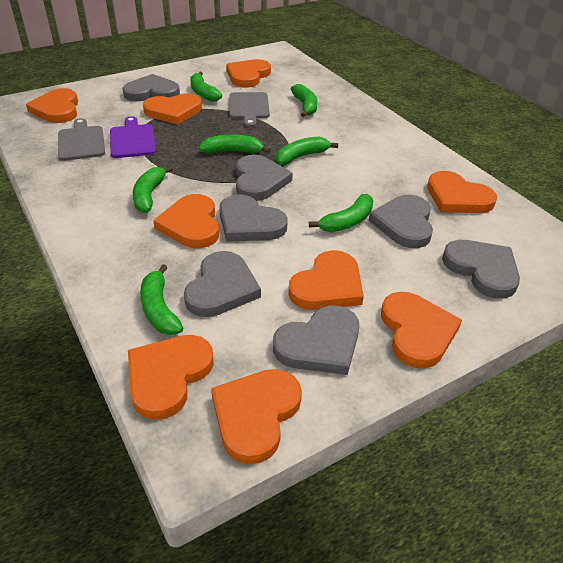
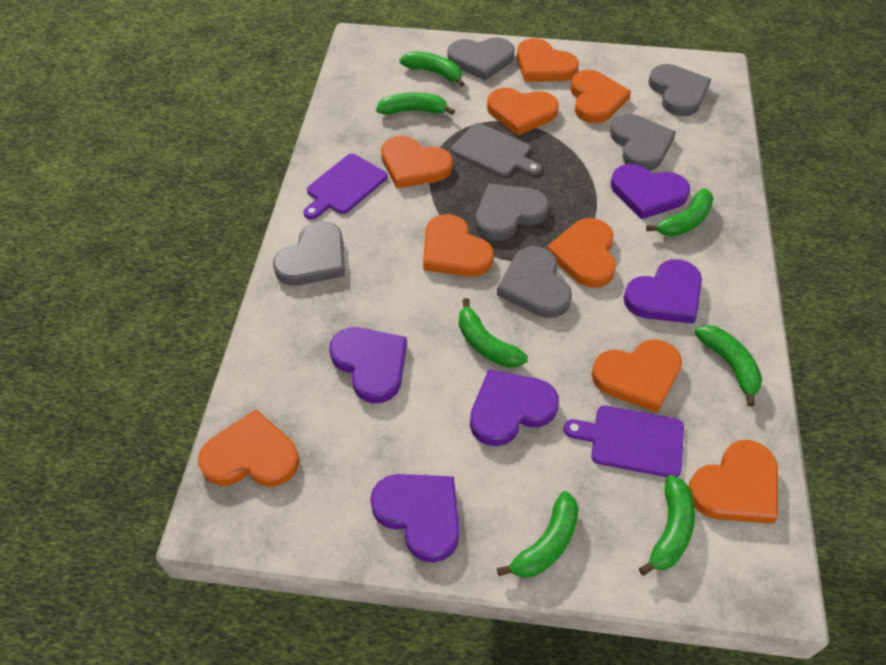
grey cutting board: 2 -> 1
grey heart: 7 -> 6
purple cutting board: 1 -> 2
purple heart: 0 -> 5

